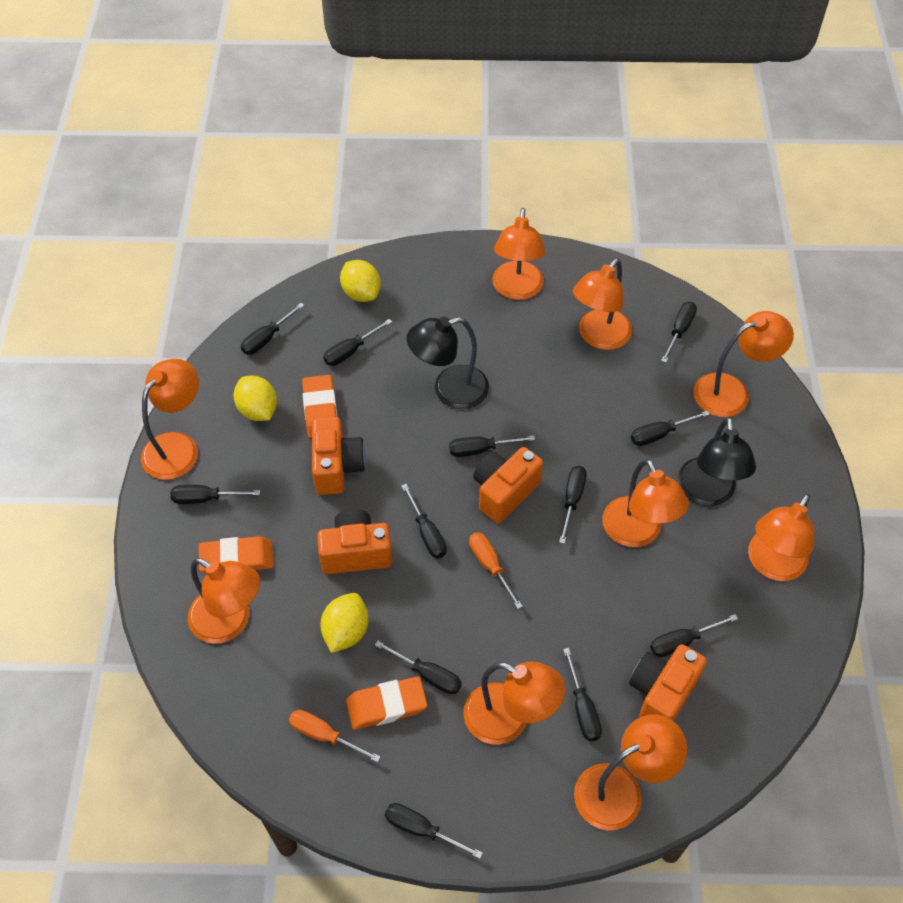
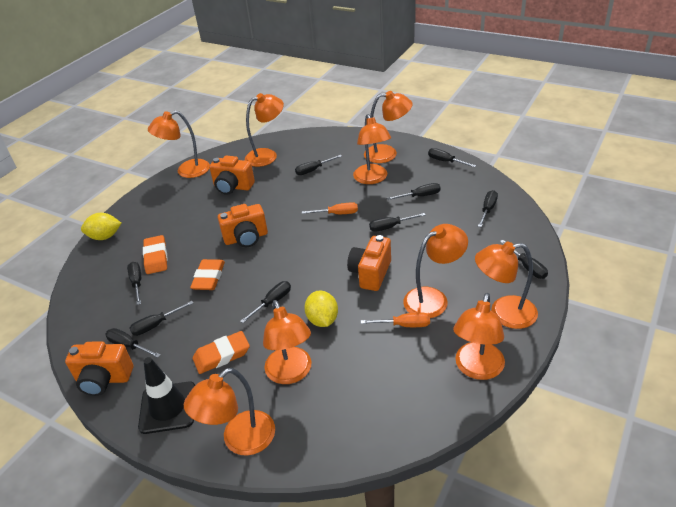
black lamp: 2 -> 0
black screwdriver: 12 -> 10
black traffic cone: 0 -> 1
yellow lemon: 3 -> 2

